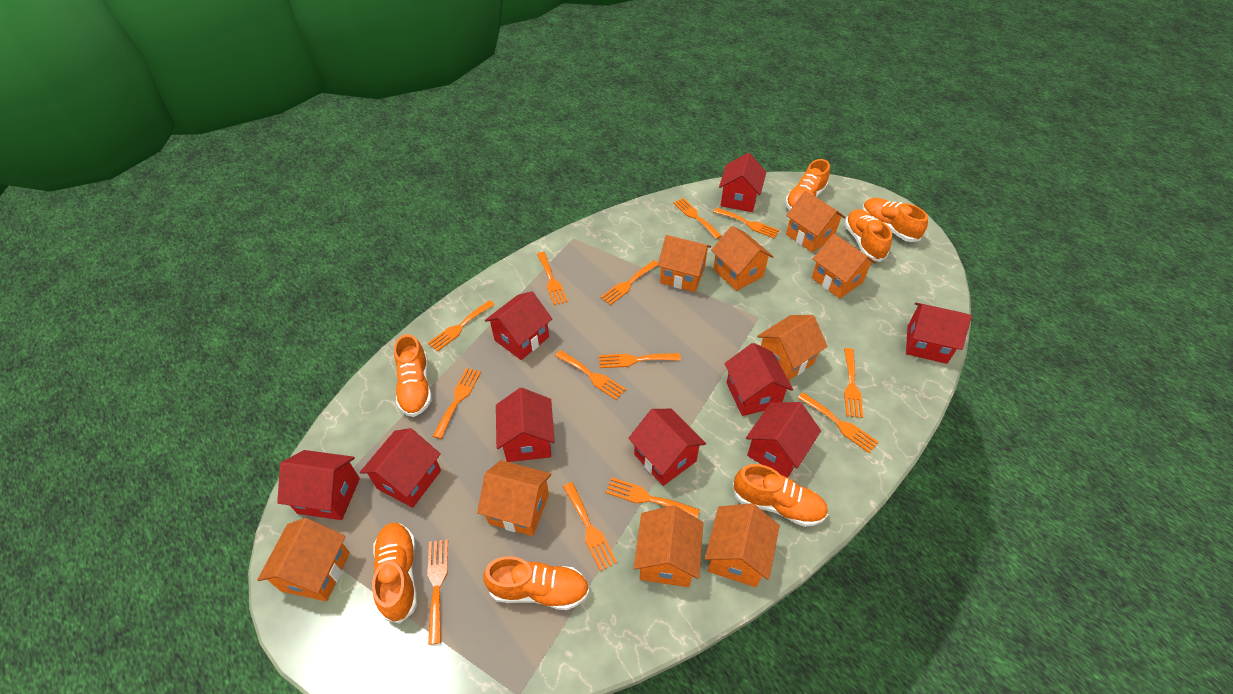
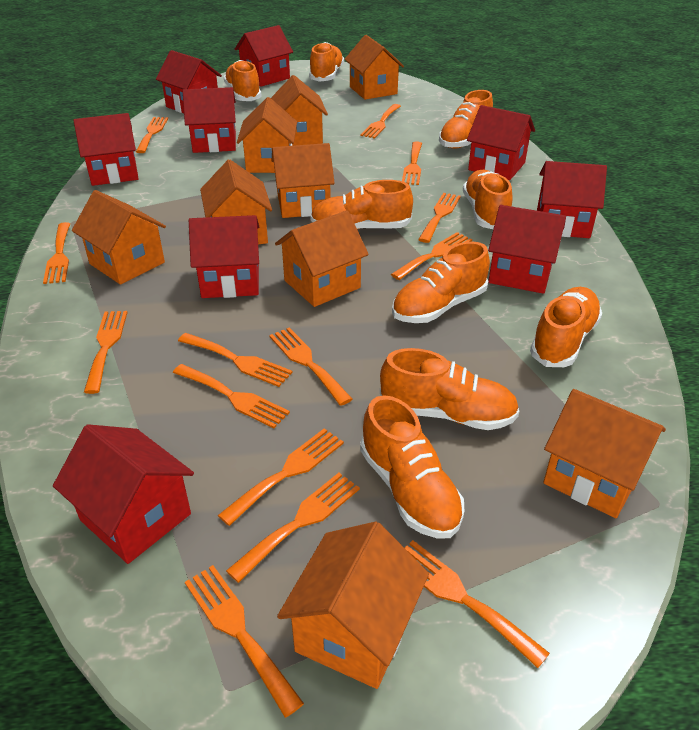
orange fork: 13 -> 14
orange shoe: 7 -> 9

